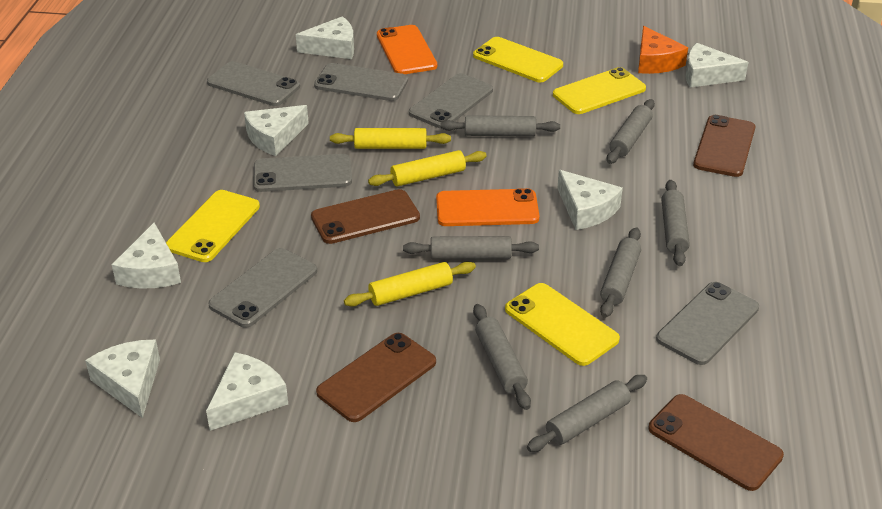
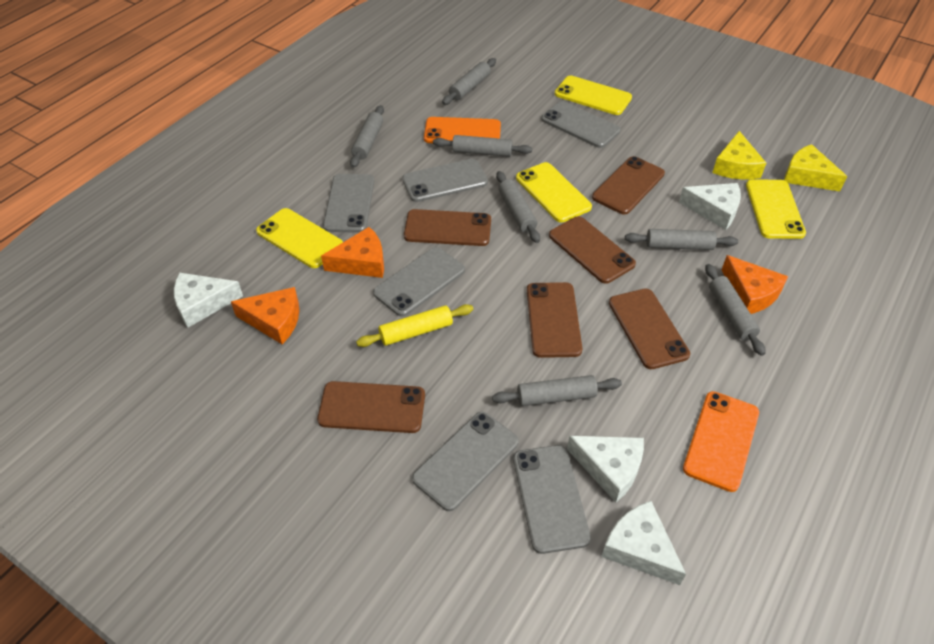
brown phone: 4 -> 6
orange cheese: 1 -> 3
white cheese: 7 -> 4
yellow cheese: 0 -> 2
yellow rolling pin: 3 -> 1

